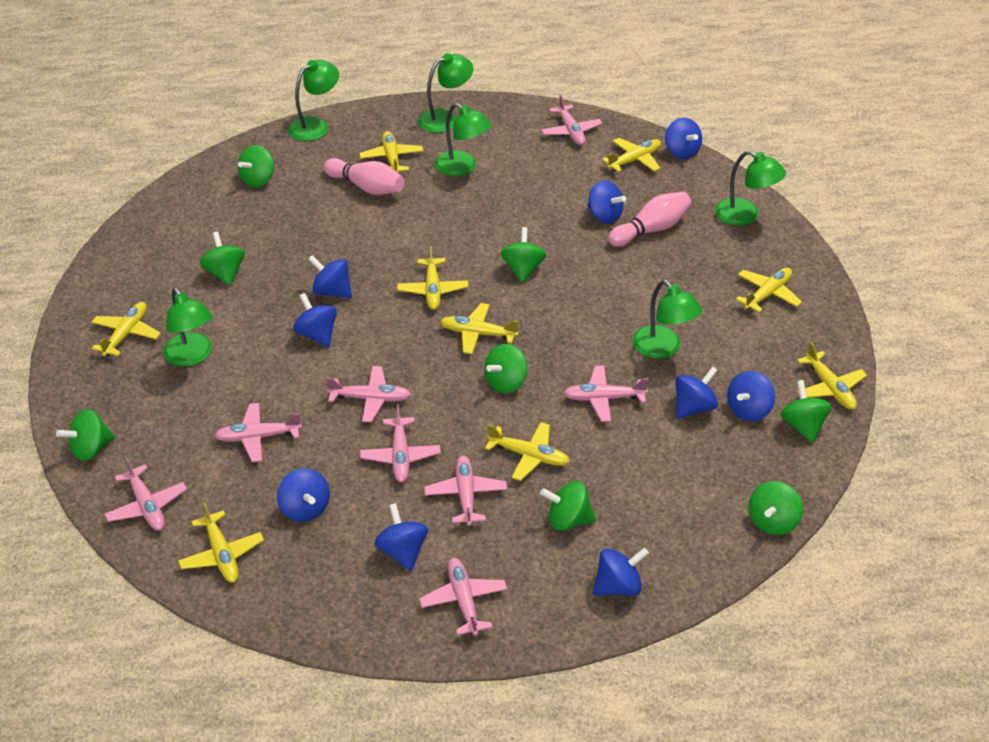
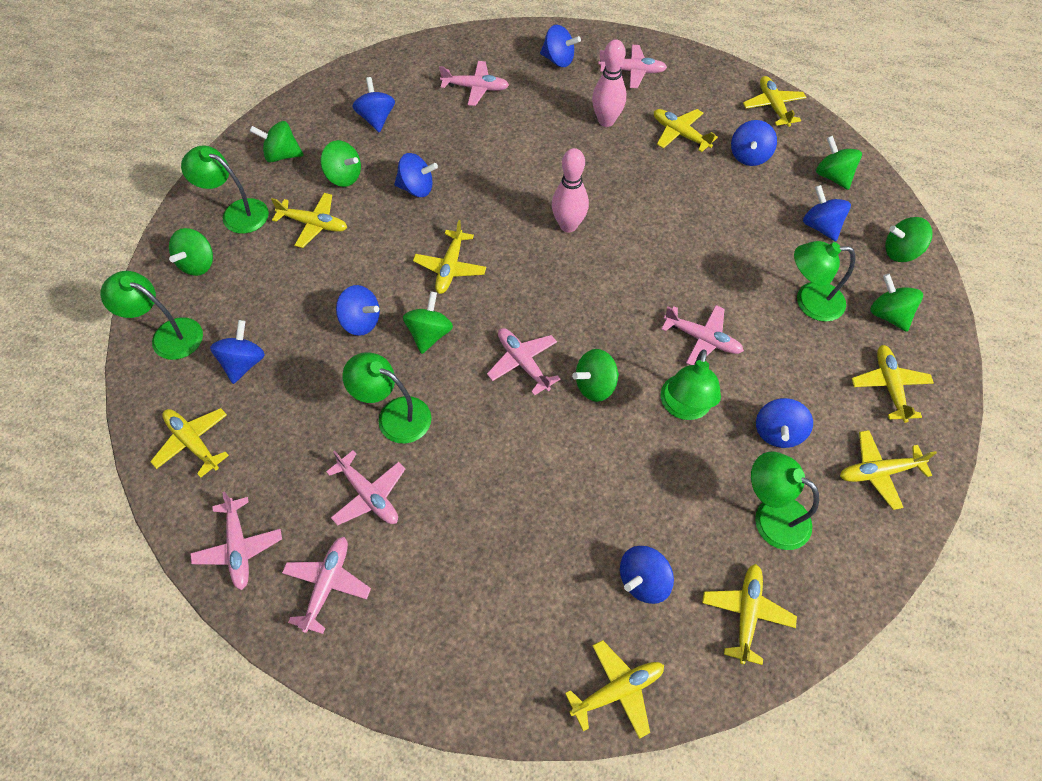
pink plane: 8 -> 7

